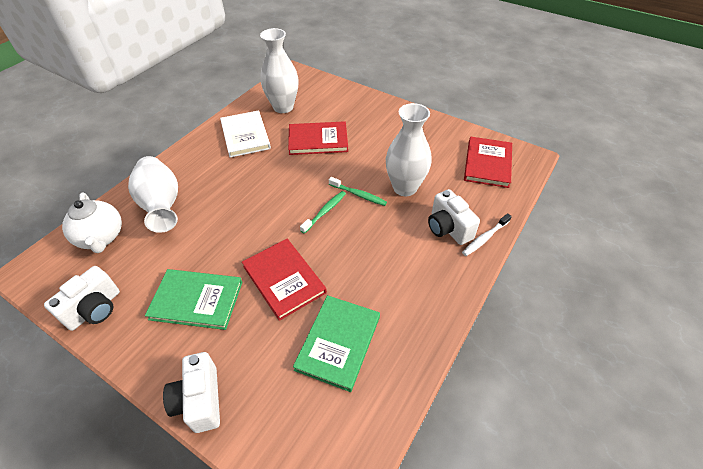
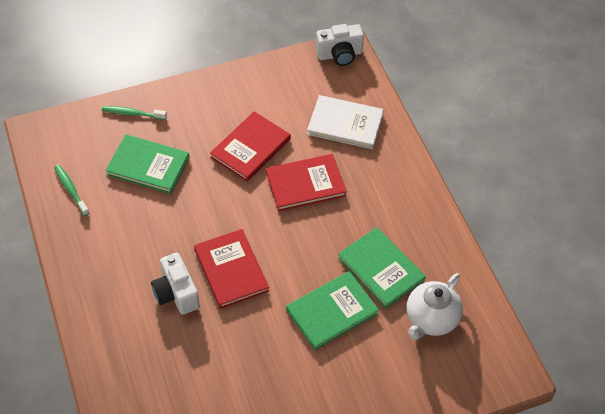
green book: 2 -> 3
white camera: 3 -> 2
white toothbrush: 1 -> 0
white vase: 3 -> 0

